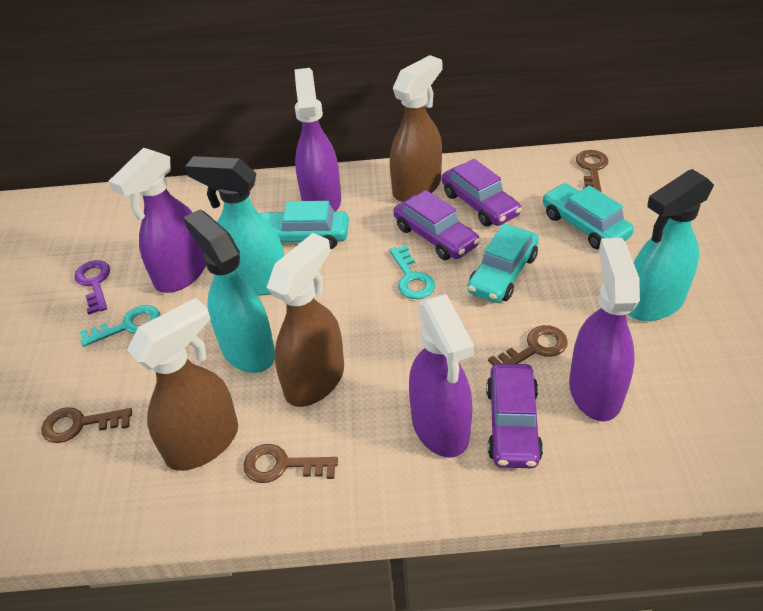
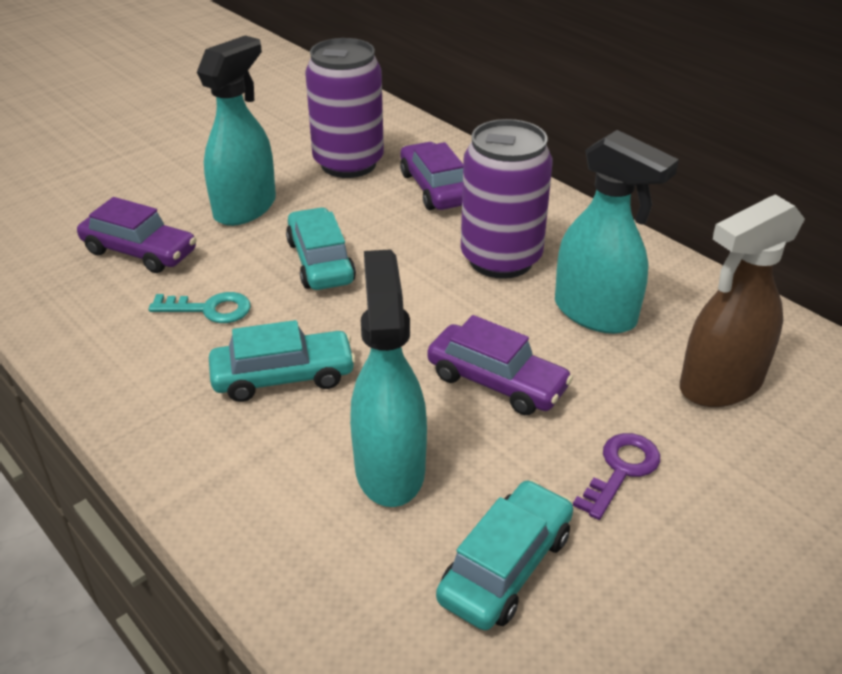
brown key: 4 -> 0
brown spray bottle: 3 -> 1
purple can: 0 -> 2
purple spray bottle: 4 -> 0
turquoise key: 2 -> 1

